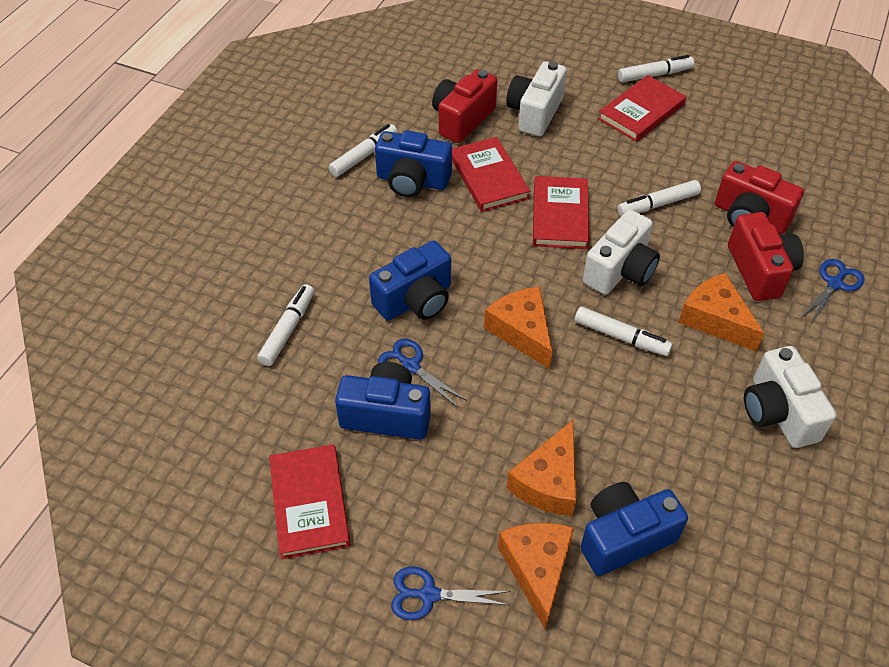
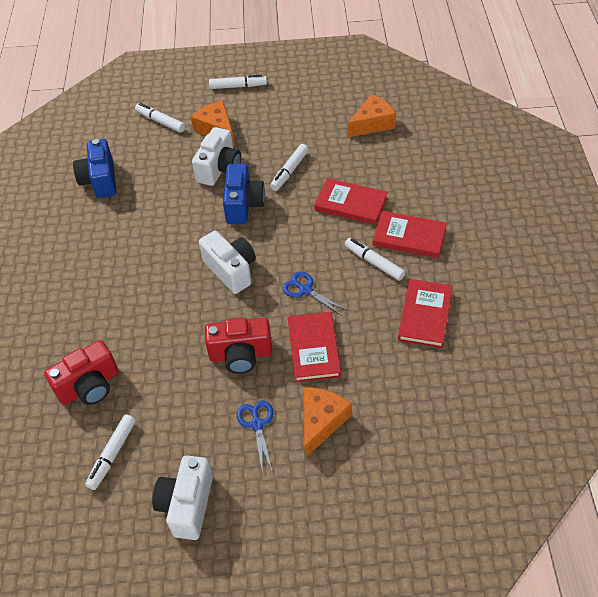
blue camera: 4 -> 2
blue scissors: 3 -> 2
orange cheese: 4 -> 3
red camera: 3 -> 2

